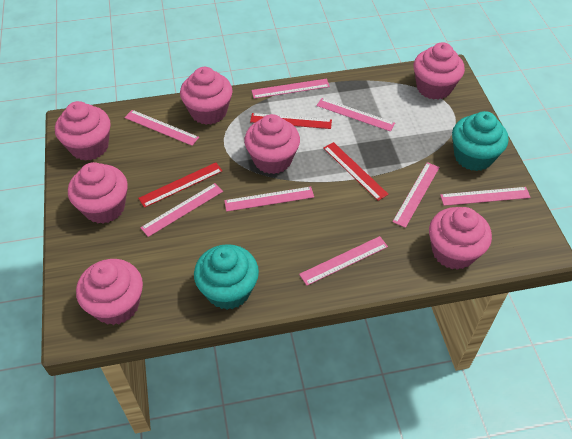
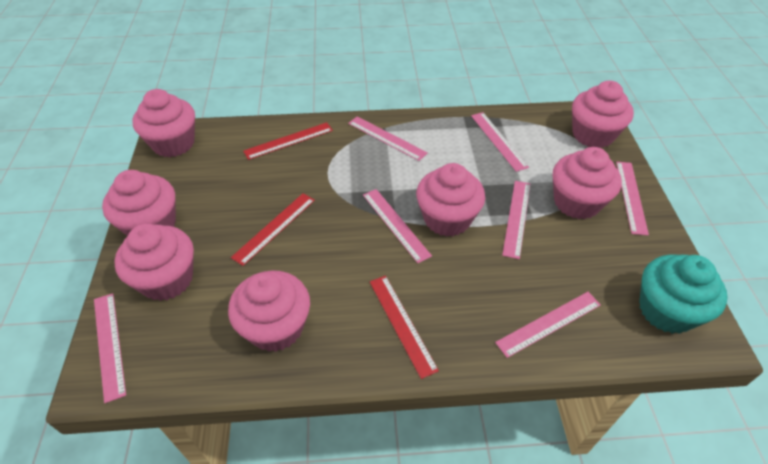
pink ruler: 8 -> 7
turquoise cupcake: 2 -> 1

